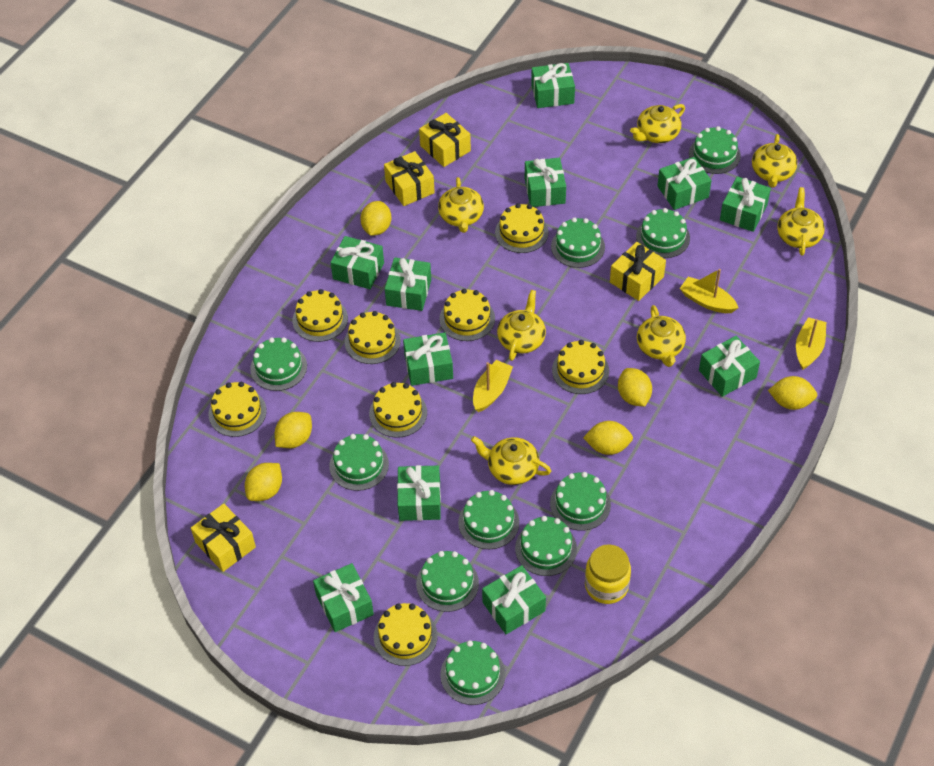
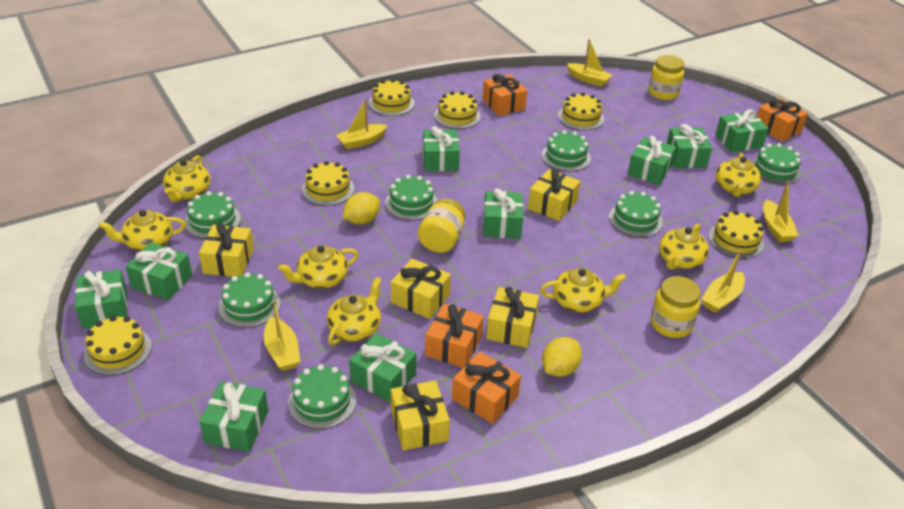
green cake: 10 -> 7
green gift: 11 -> 9
orange gift: 0 -> 4
yellow boat: 3 -> 5
yellow cake: 8 -> 6
yellow gift: 4 -> 5
yellow jar: 1 -> 3
yellow lemon: 6 -> 2

